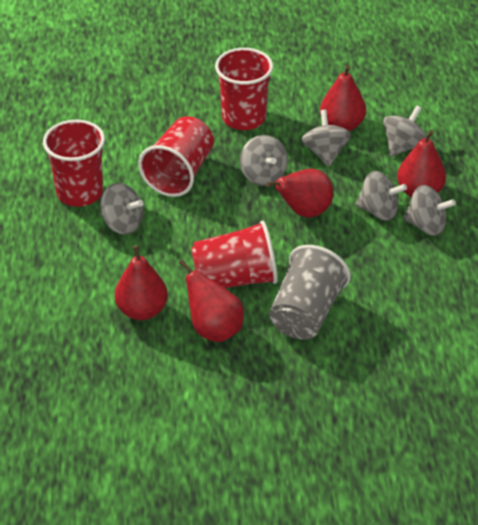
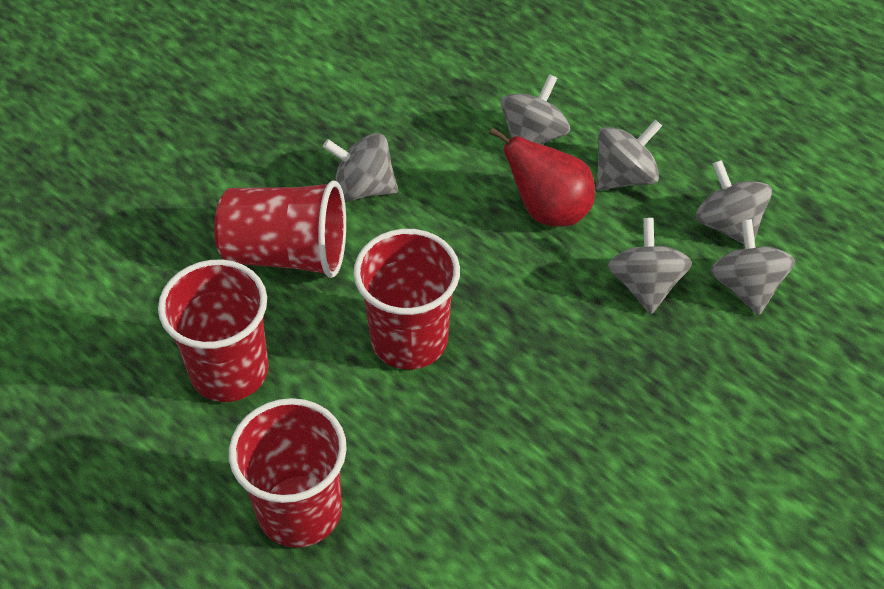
grey cup: 1 -> 0
red pear: 5 -> 1

